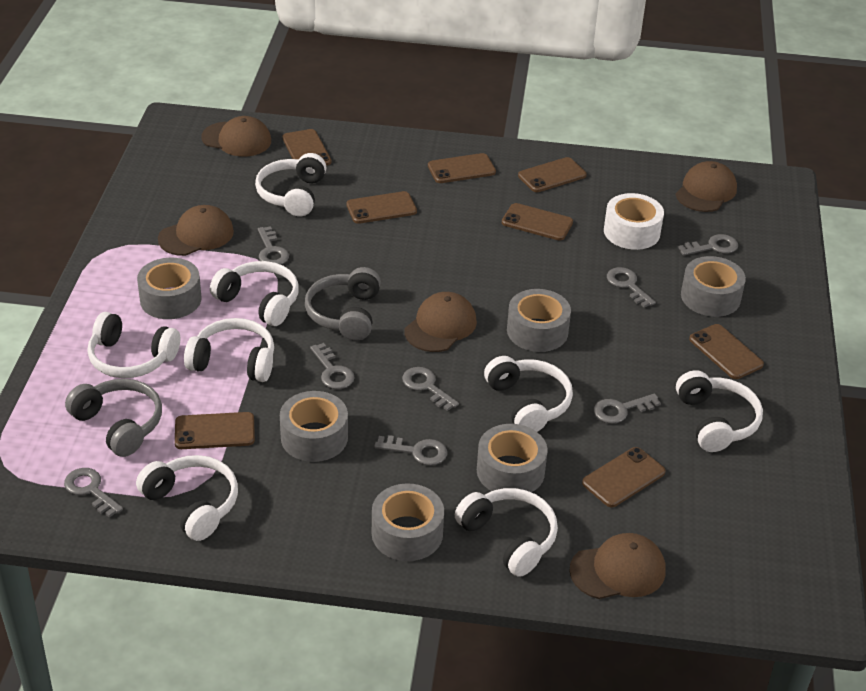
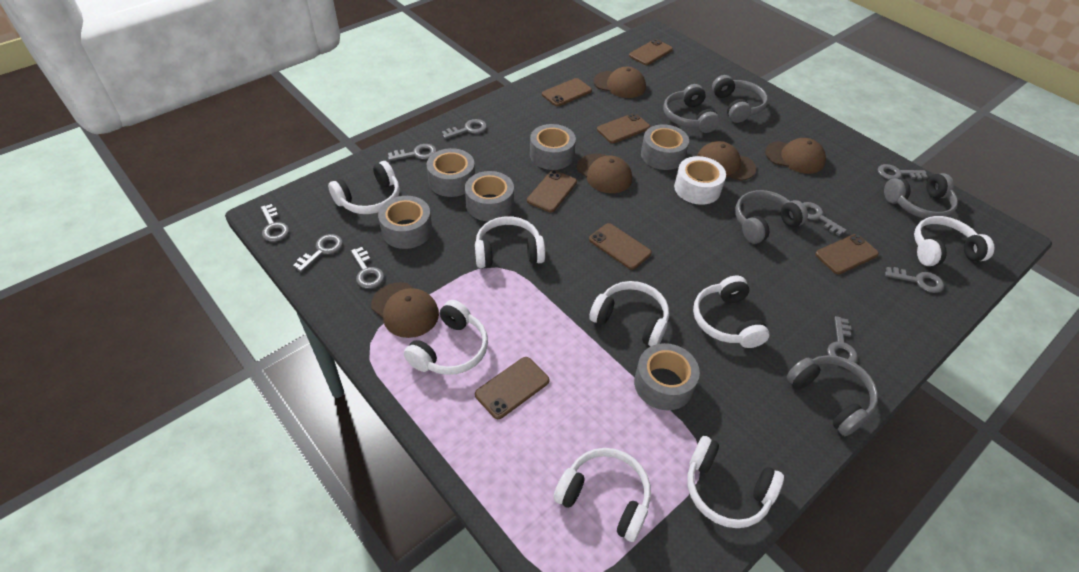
brown phone: 8 -> 7
grey headphones: 2 -> 5
grey key: 8 -> 9

